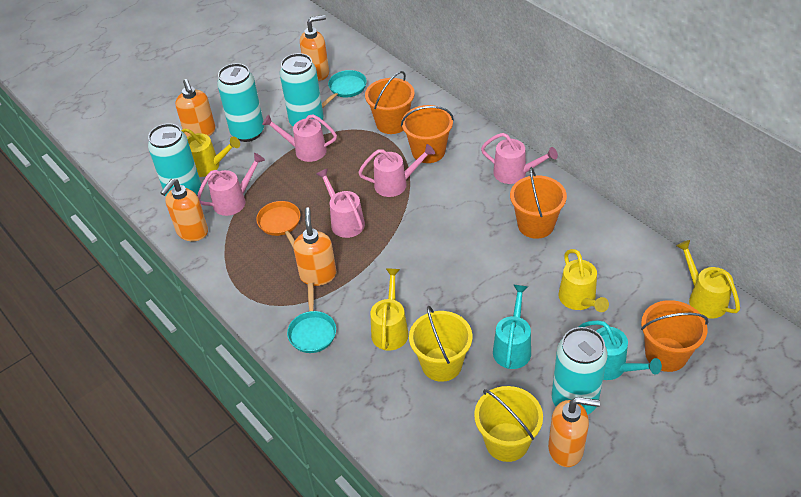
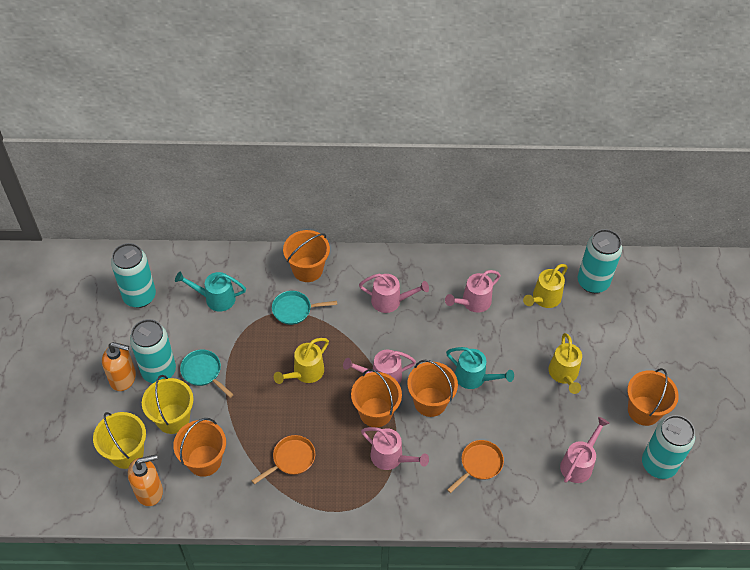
orange bucket: 4 -> 5
orange pan: 1 -> 2
orange soap dispenser: 5 -> 2
yellow watering can: 4 -> 3

